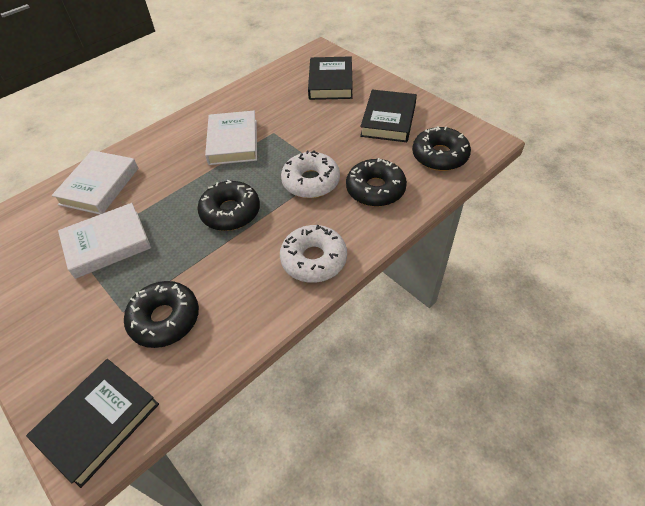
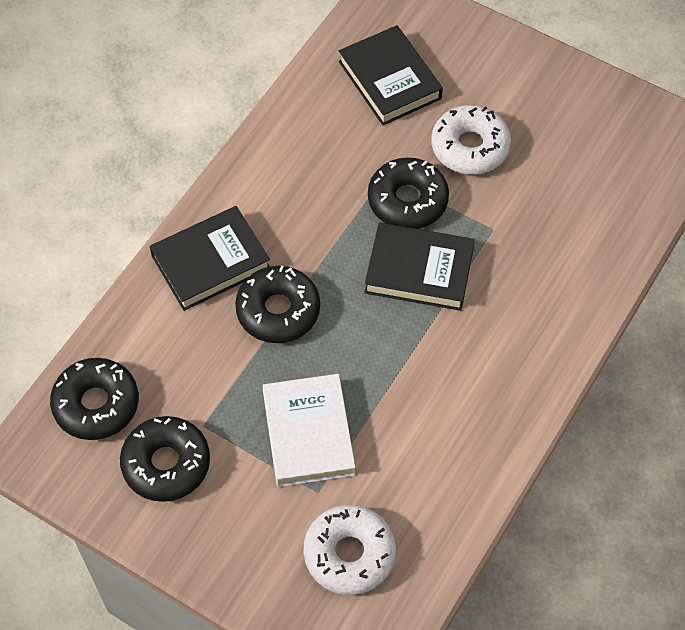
white book: 3 -> 1

